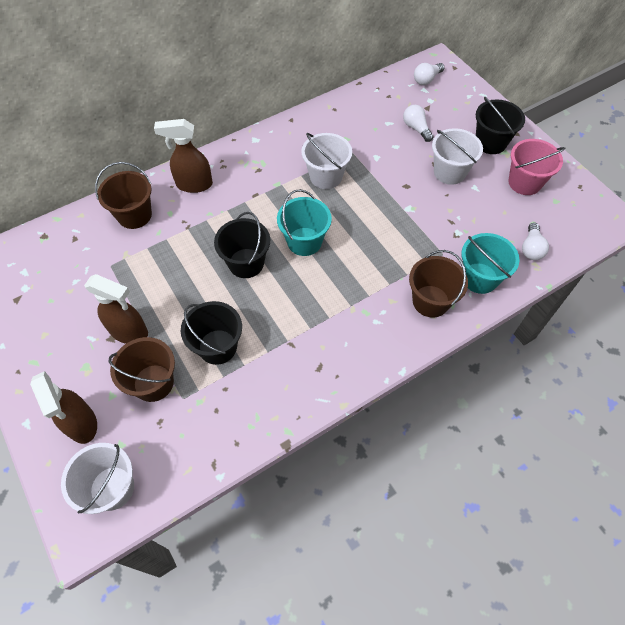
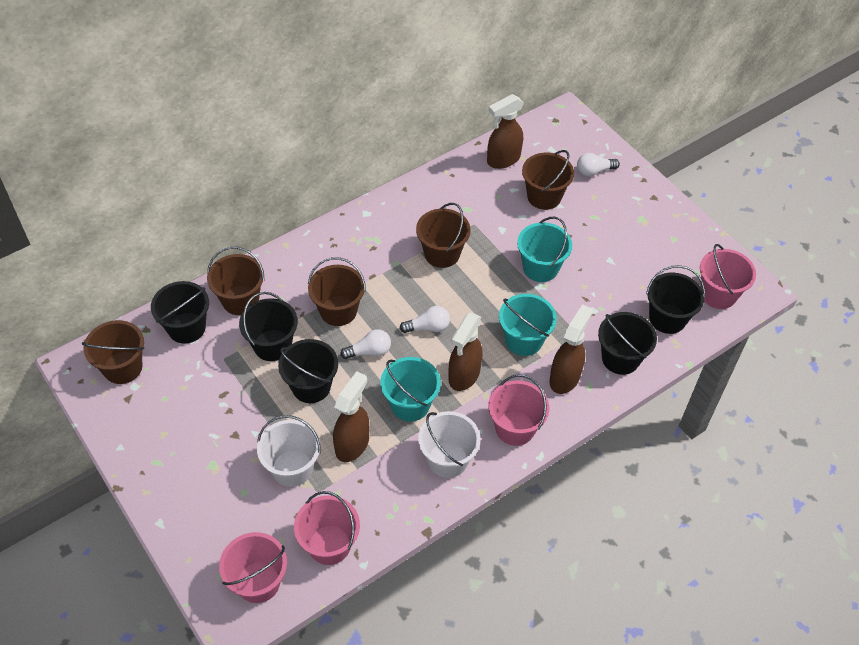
black bucket: 3 -> 5
brown bucket: 3 -> 5
brown spray bottle: 3 -> 4
pink bucket: 1 -> 4
turquoise bucket: 2 -> 3
white bucket: 3 -> 2

